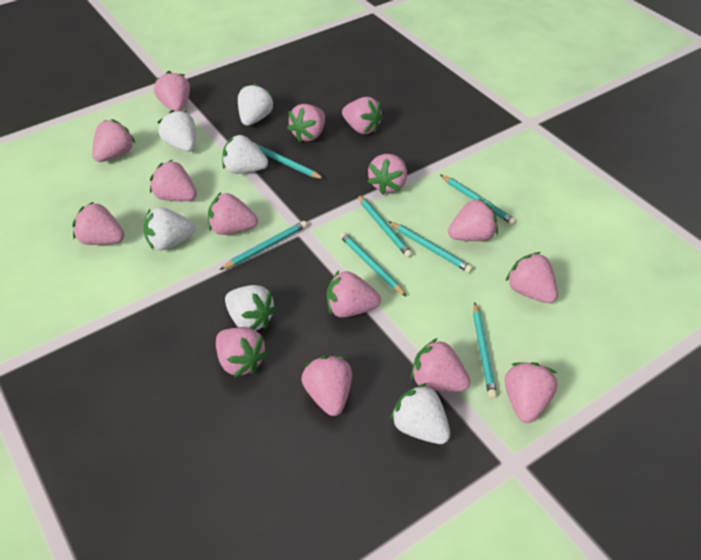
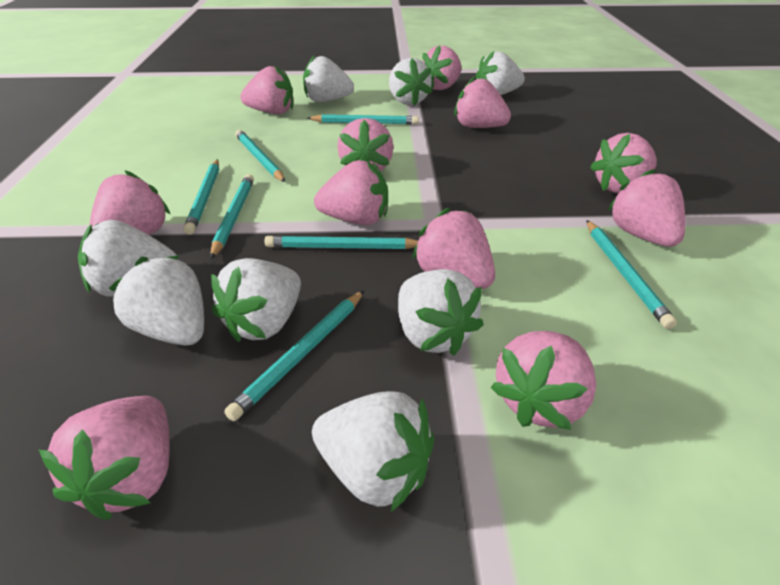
pink strawberry: 15 -> 11
white strawberry: 6 -> 8

